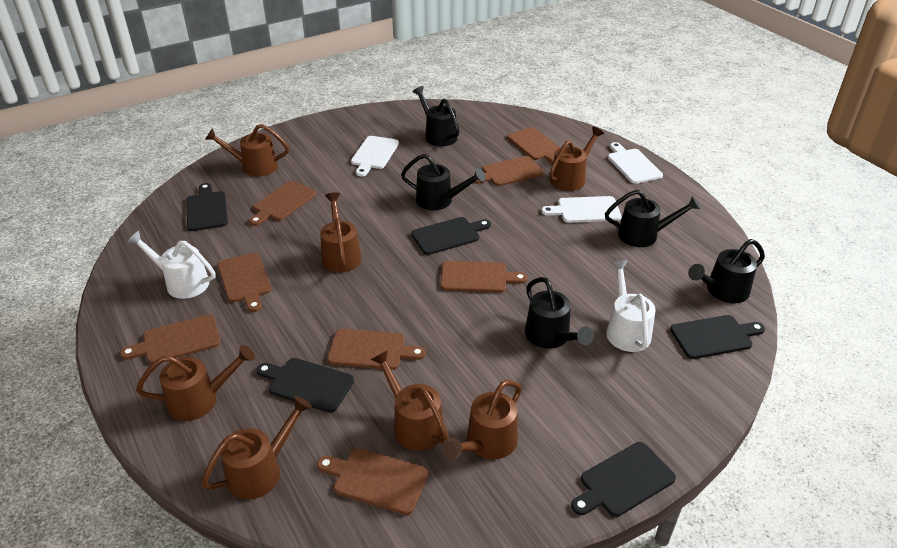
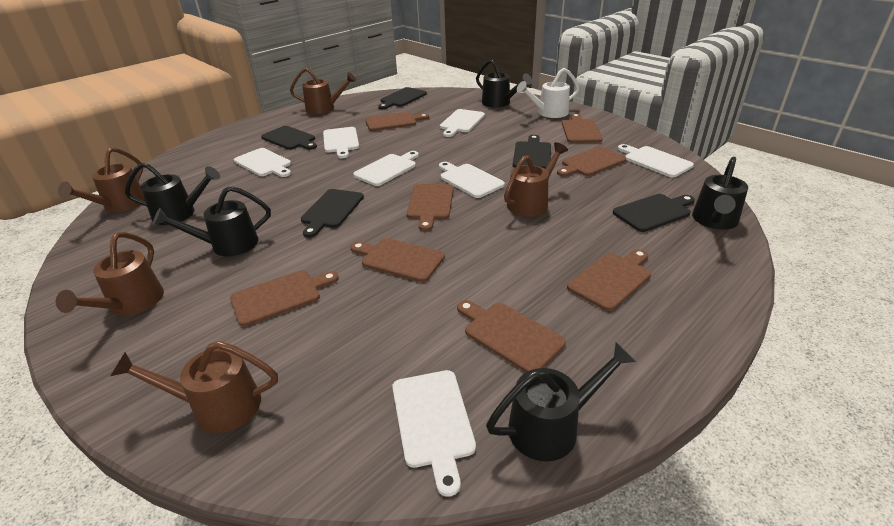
brown watering can: 7 -> 5
white cutting board: 3 -> 7
white watering can: 2 -> 1

